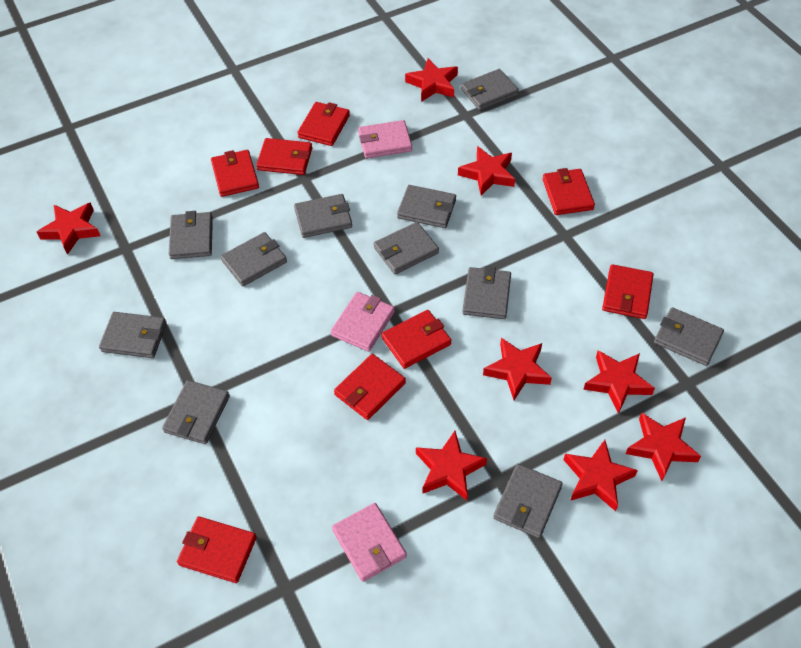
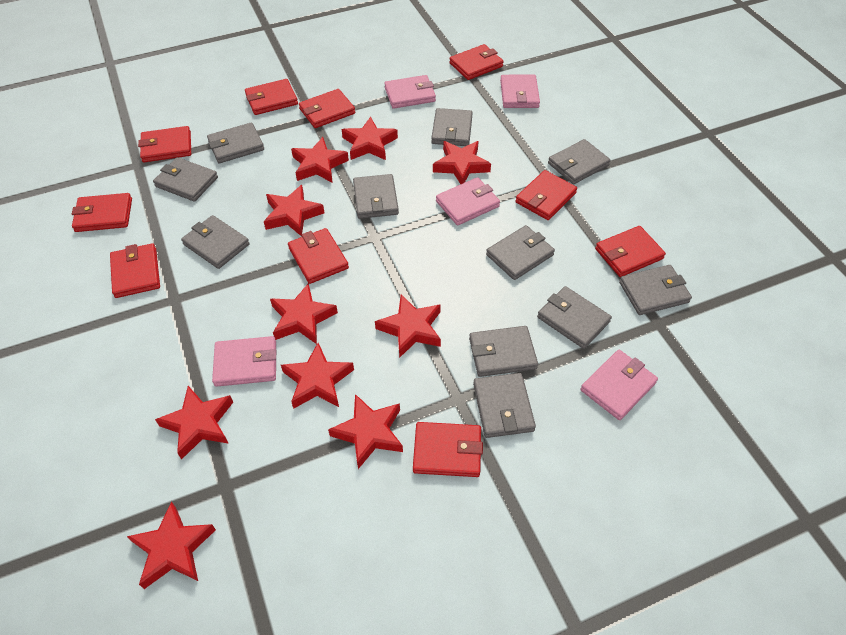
pink wallet: 3 -> 5
red star: 8 -> 10
red wallet: 8 -> 10

